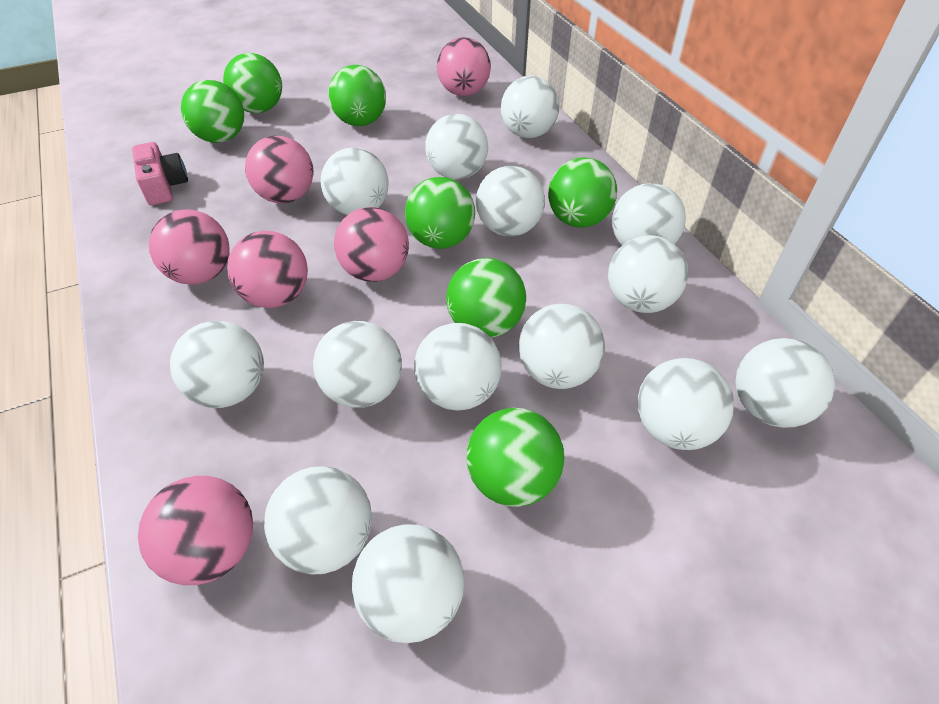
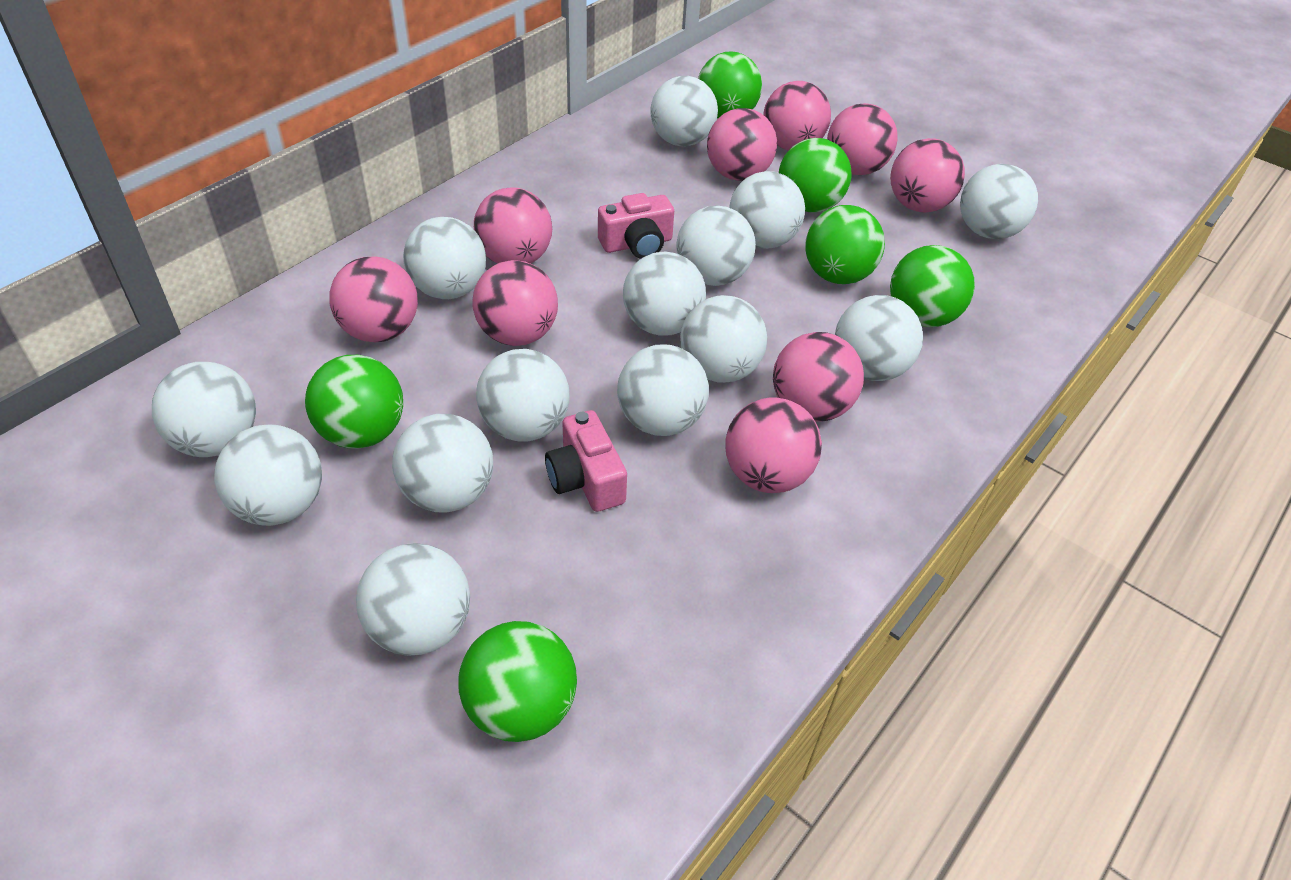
green ball: 7 -> 6
pink ball: 6 -> 9
pink camera: 1 -> 2

